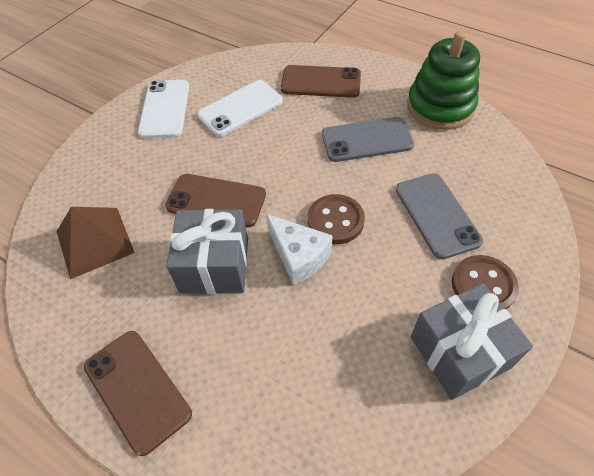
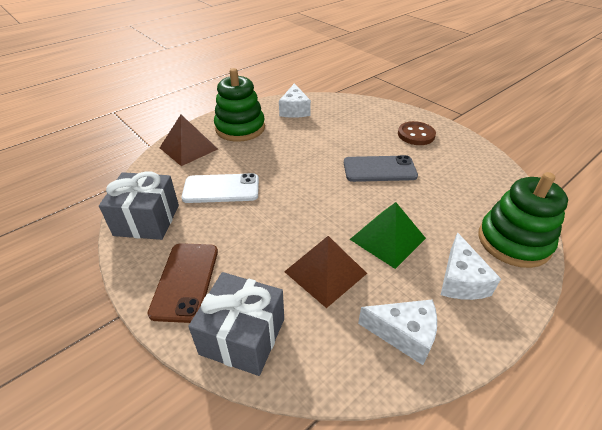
brown button: 2 -> 1
brown phone: 3 -> 1
brown pyramid: 1 -> 2
green pyramid: 0 -> 1
green stacking toy: 1 -> 2
grey phone: 2 -> 1
white cheese: 1 -> 3
white phone: 2 -> 1

